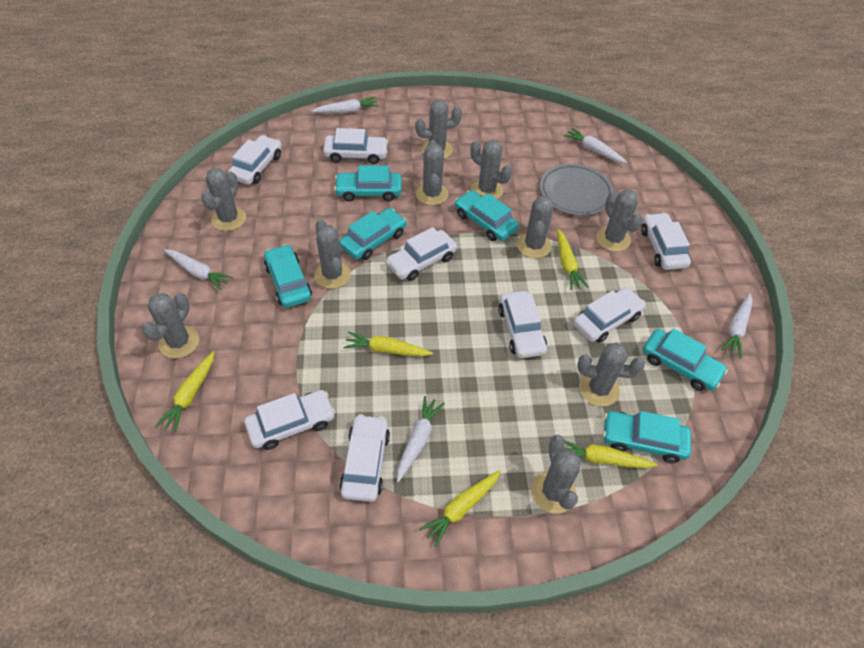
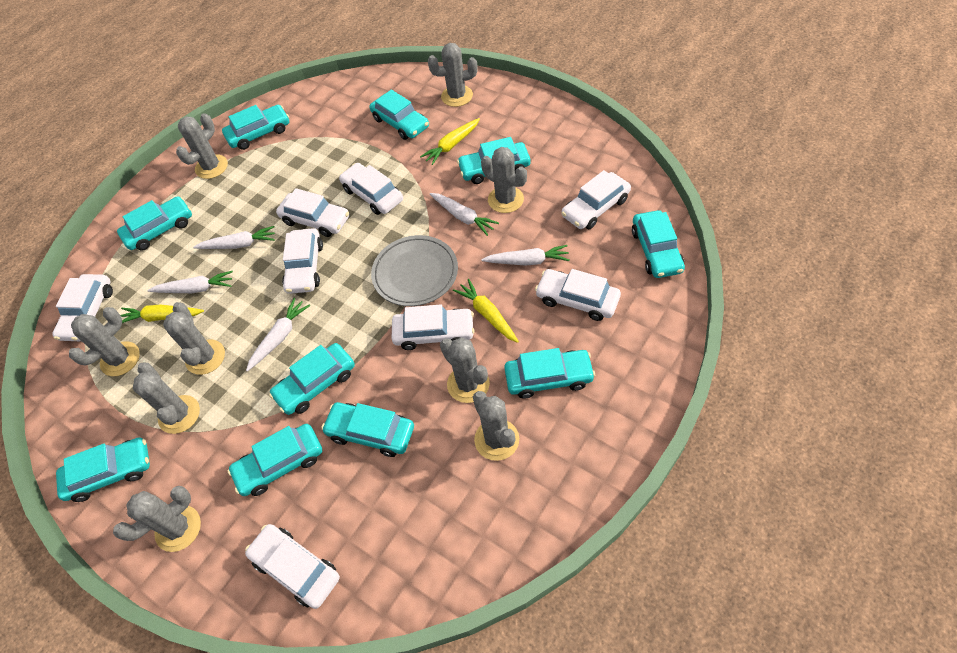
grey cactus: 10 -> 9
turquoise car: 6 -> 10
yellow carrot: 5 -> 3

